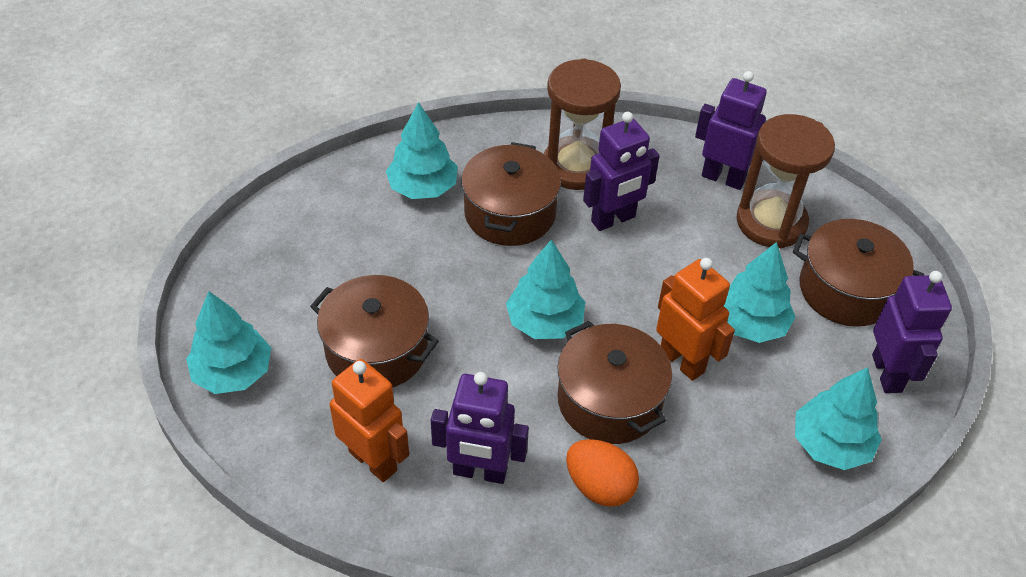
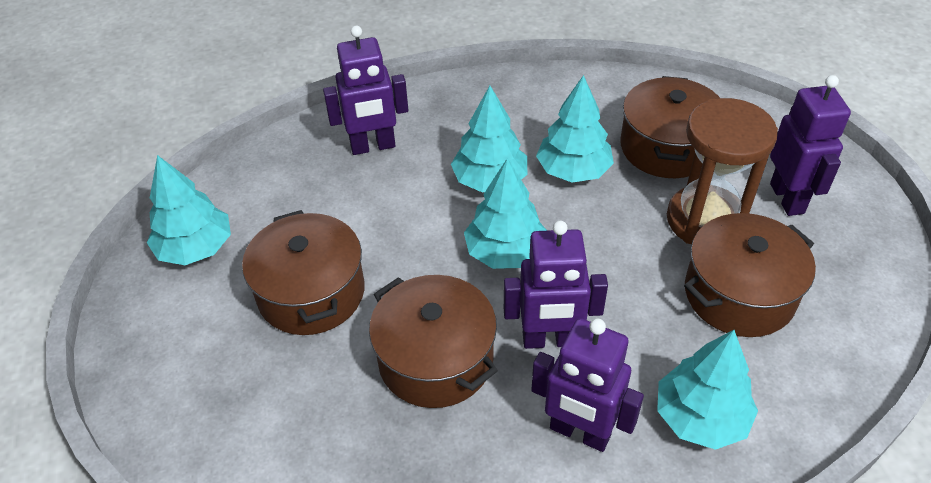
brown hourglass: 2 -> 1
orange egg: 1 -> 0
orange robot: 2 -> 0

